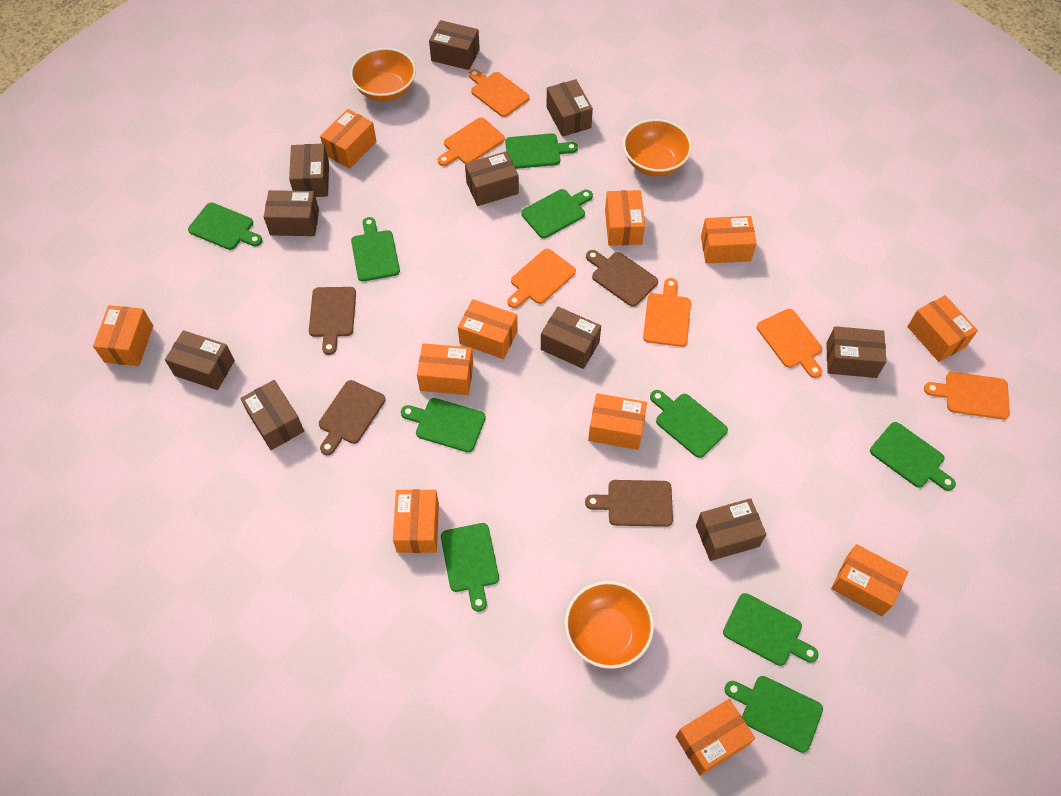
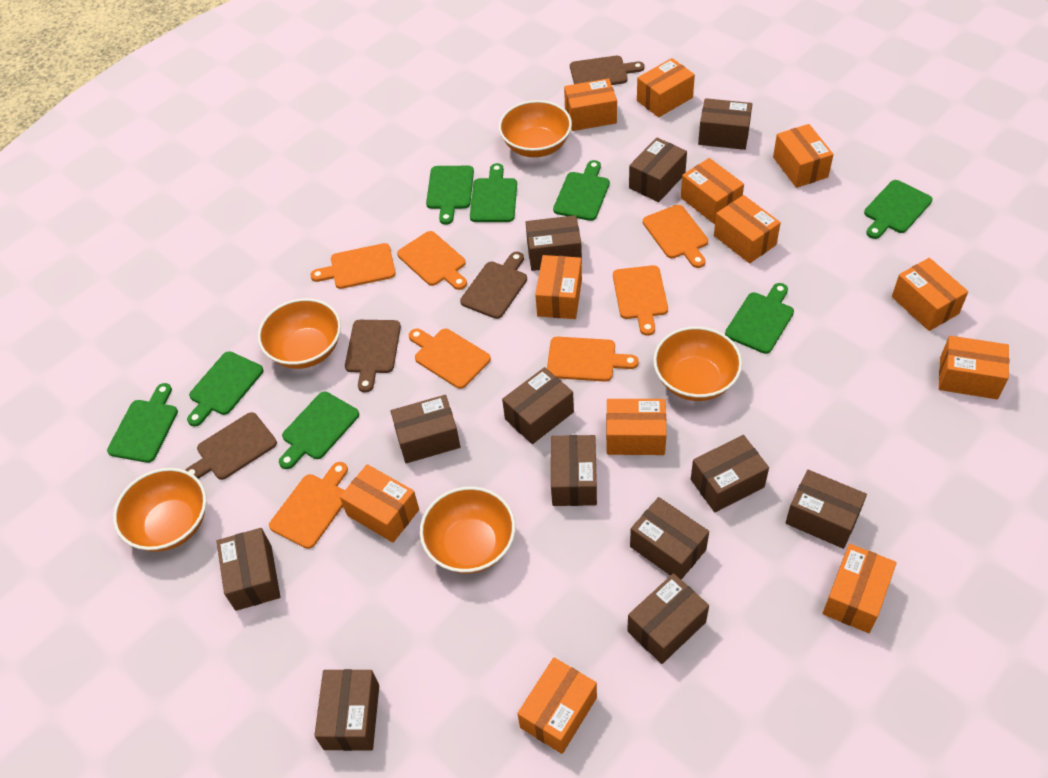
brown box: 10 -> 12
green cutting board: 10 -> 8
orange bowl: 3 -> 5
orange box: 11 -> 12
orange cutting board: 6 -> 7

